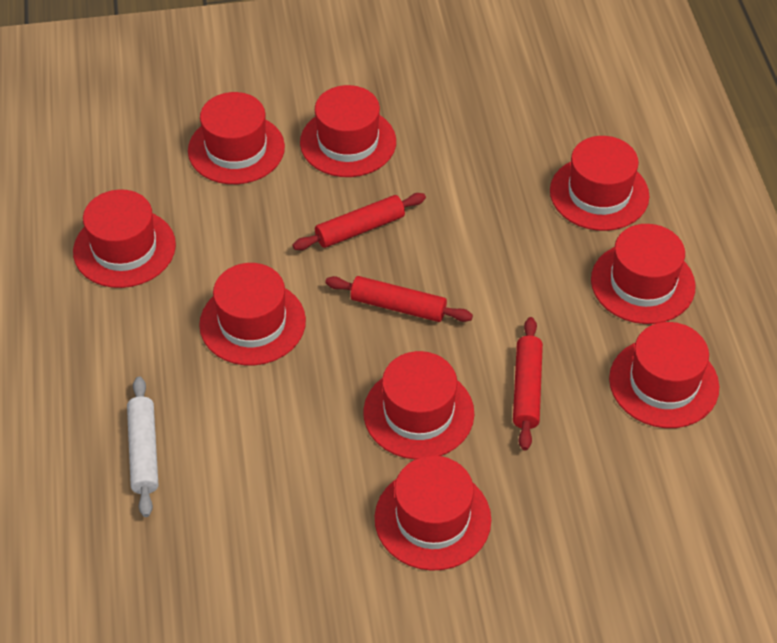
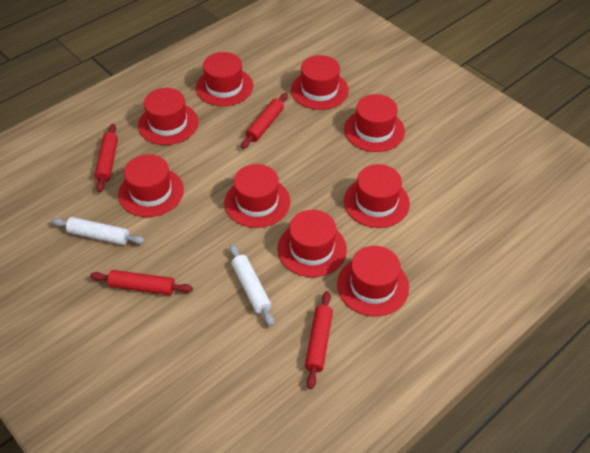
red rolling pin: 3 -> 4
white rolling pin: 1 -> 2

